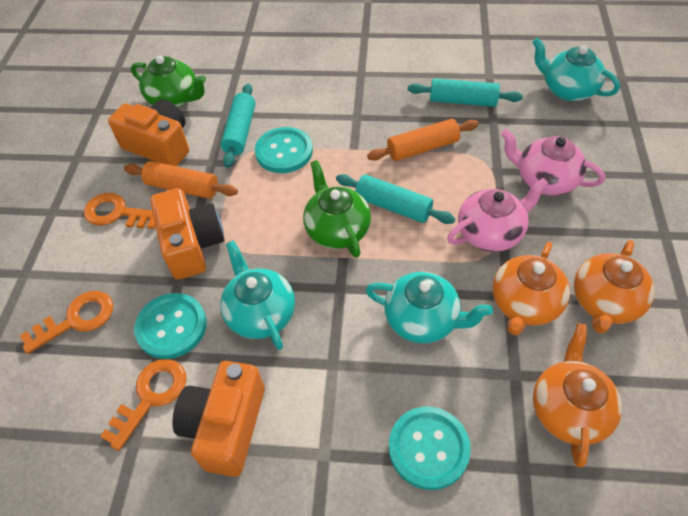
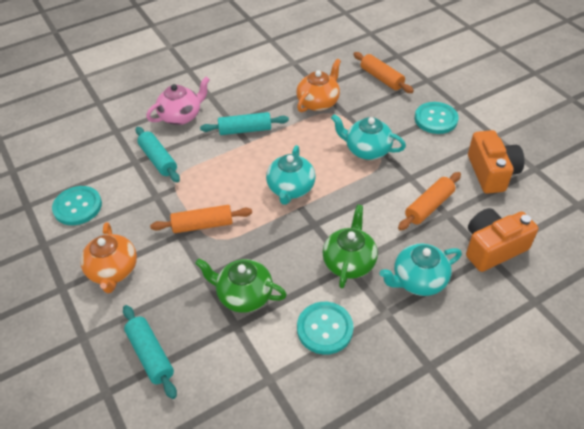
orange camera: 3 -> 2
orange key: 3 -> 0
orange rolling pin: 2 -> 3
orange teapot: 3 -> 2
pink teapot: 2 -> 1

